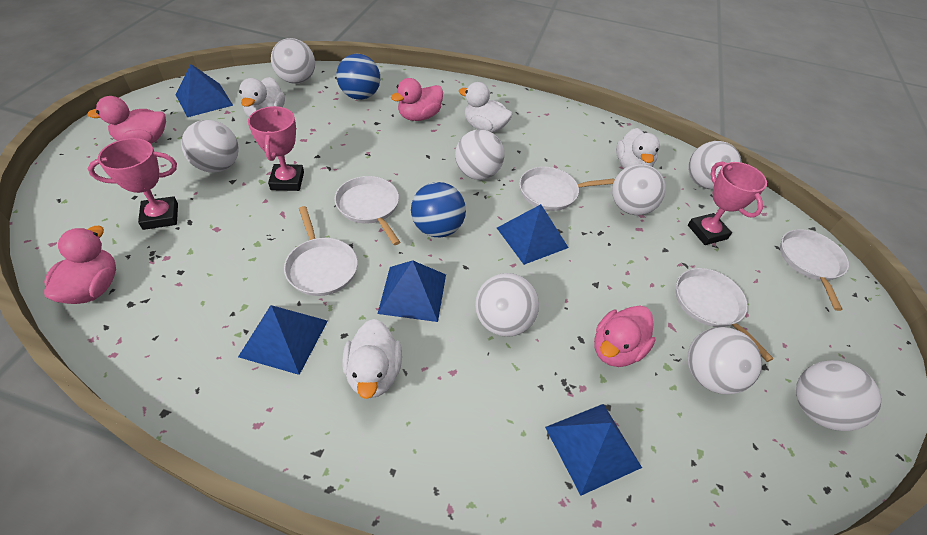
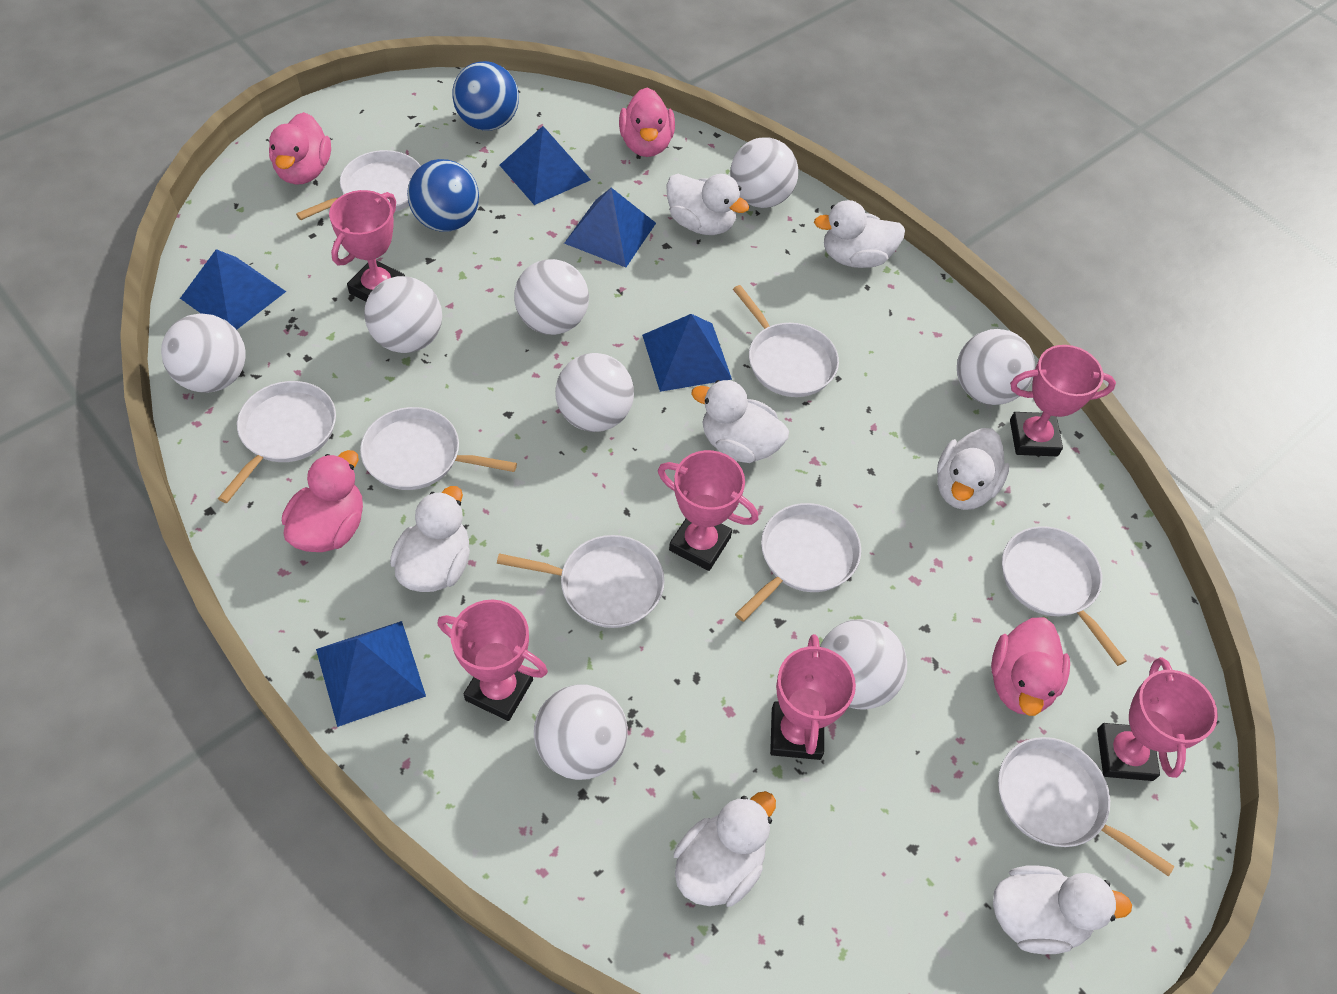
pink trophy: 3 -> 6
white duck: 4 -> 7
white pan: 5 -> 8

